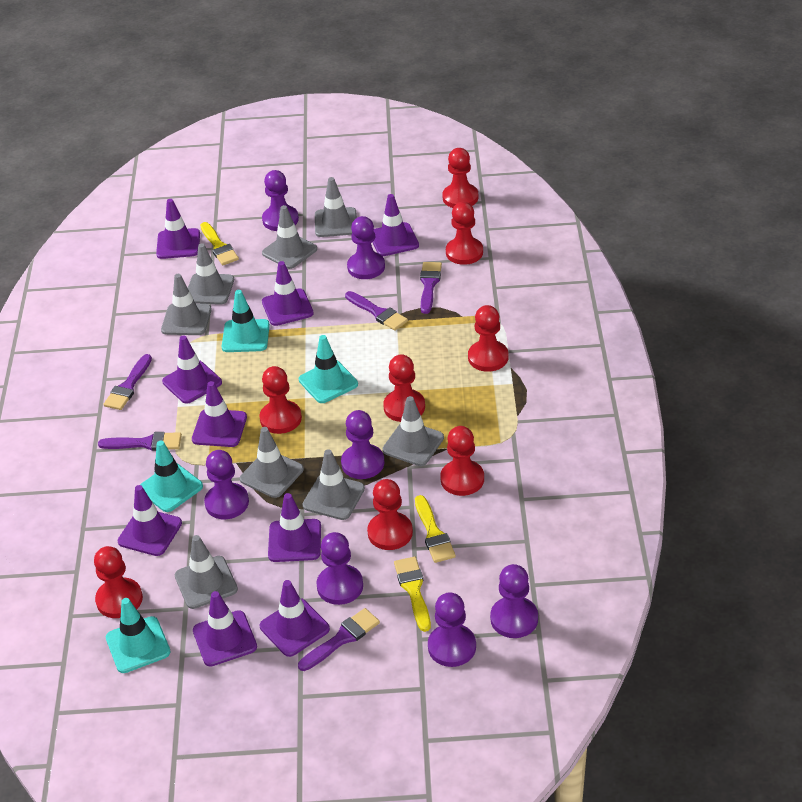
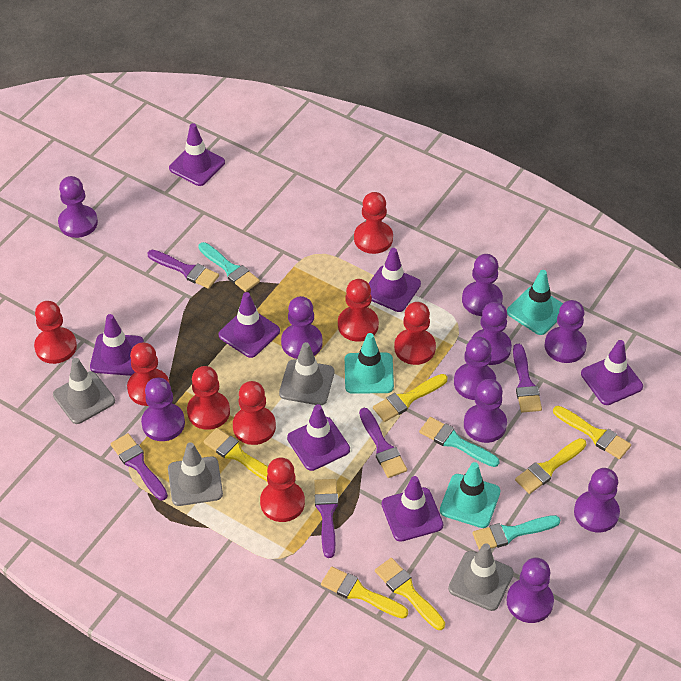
grey traffic cone: 8 -> 4
purple pawn: 7 -> 10
purple traffic cone: 9 -> 7
turquoise brush: 0 -> 3
turquoise traffic cone: 4 -> 3
yellow brush: 3 -> 6

